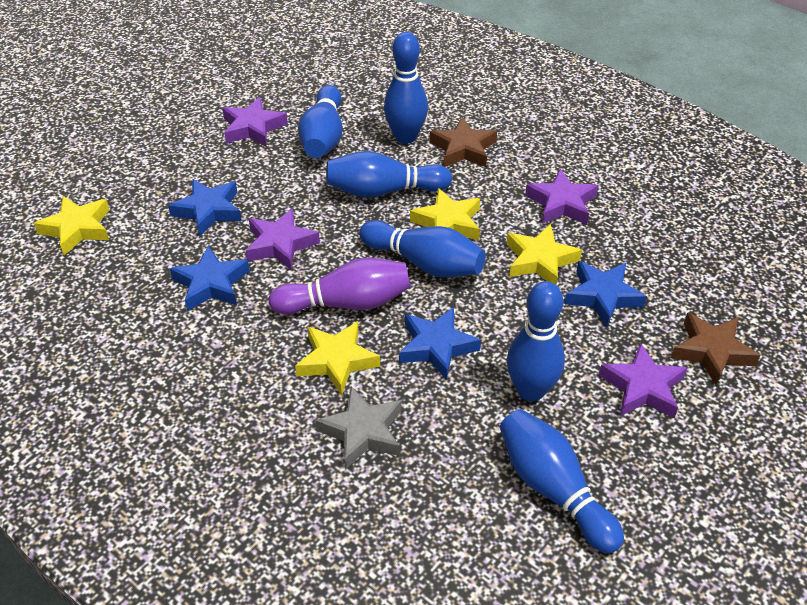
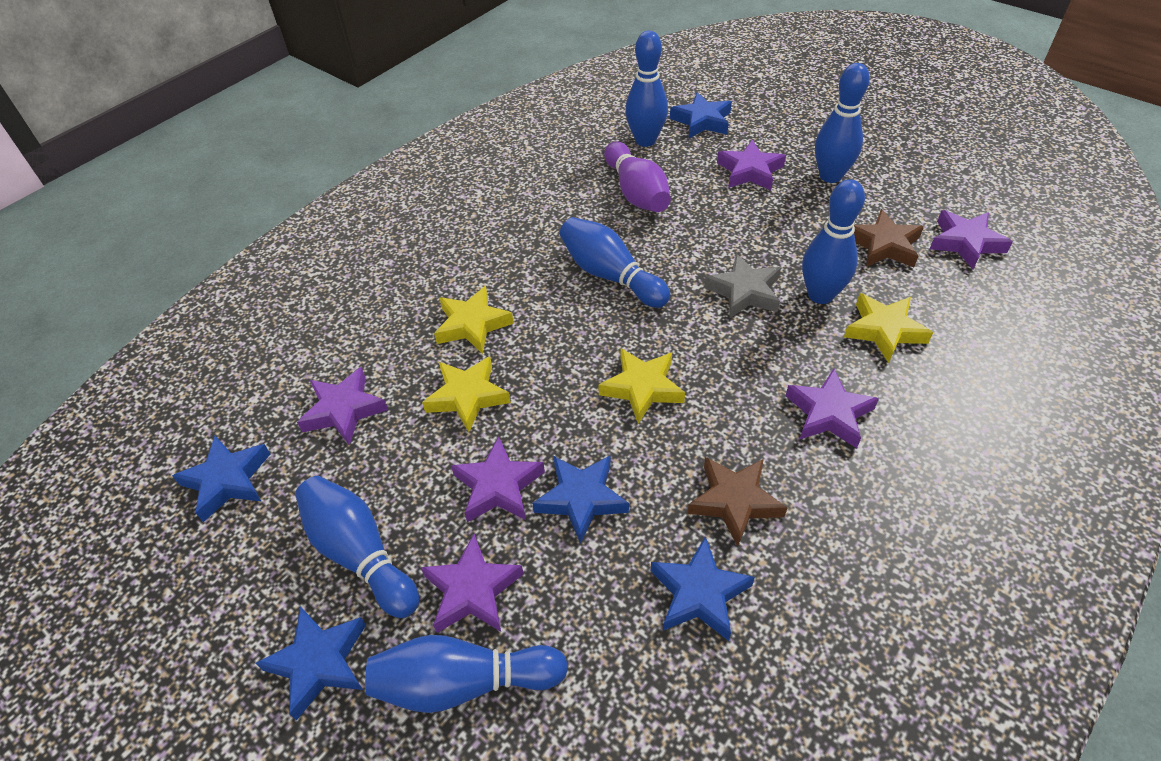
blue star: 4 -> 5
purple star: 4 -> 6

